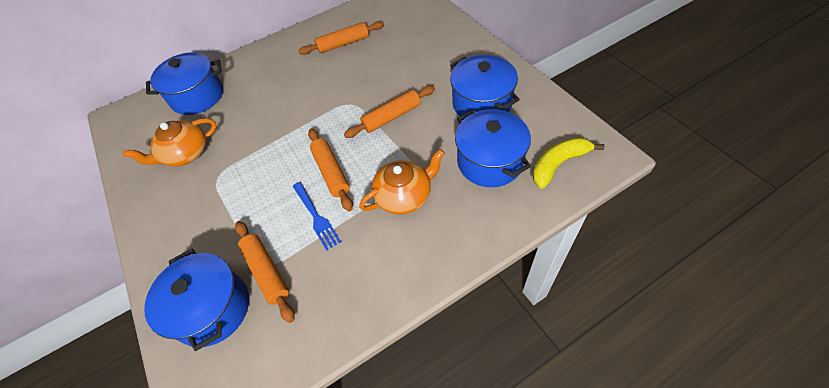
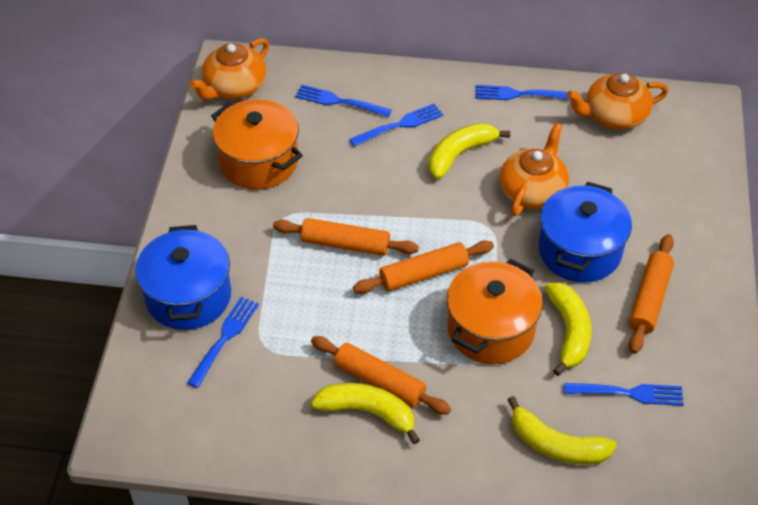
blue fork: 1 -> 5
blue pot: 4 -> 2
orange pot: 0 -> 2
orange teapot: 2 -> 3
yellow banana: 1 -> 4

